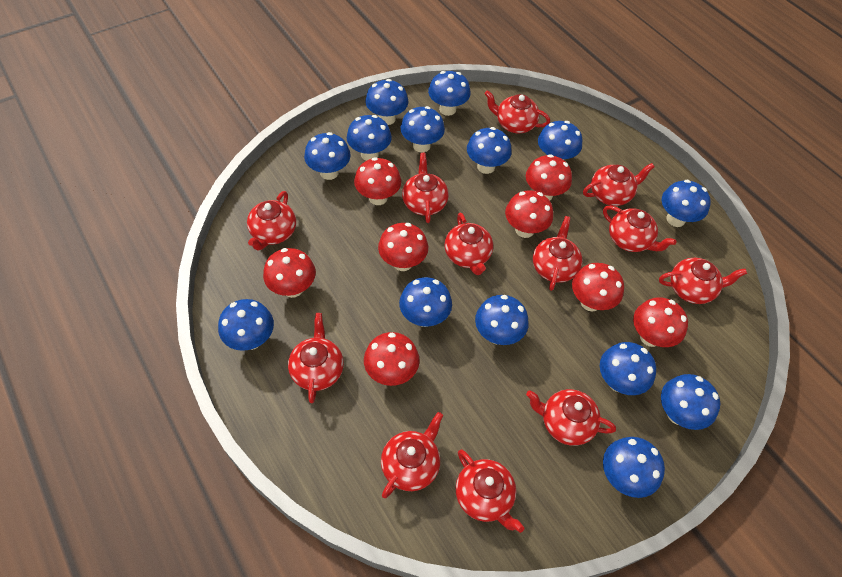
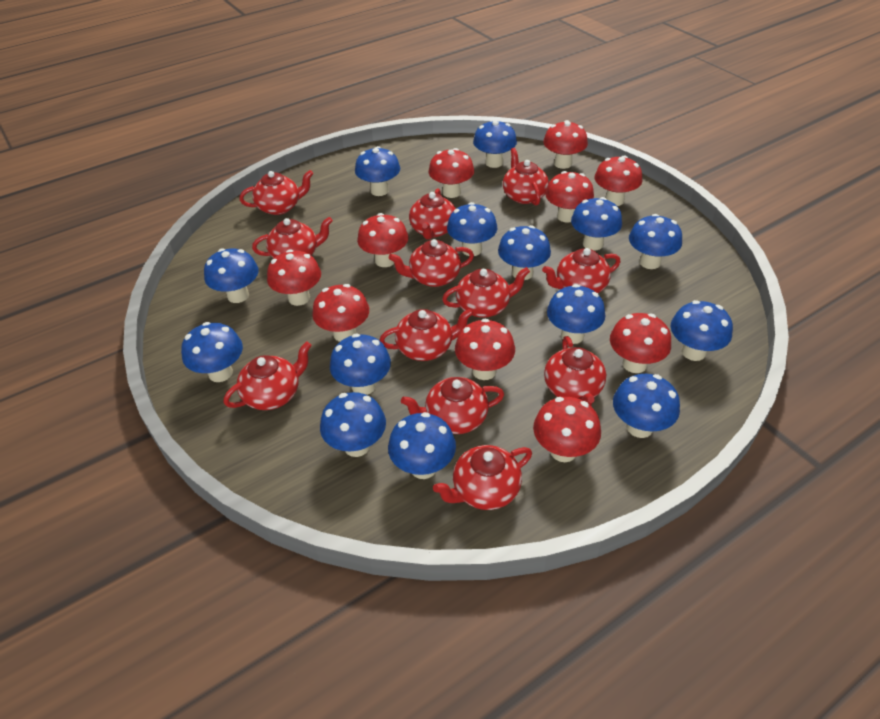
red mushroom: 8 -> 10

